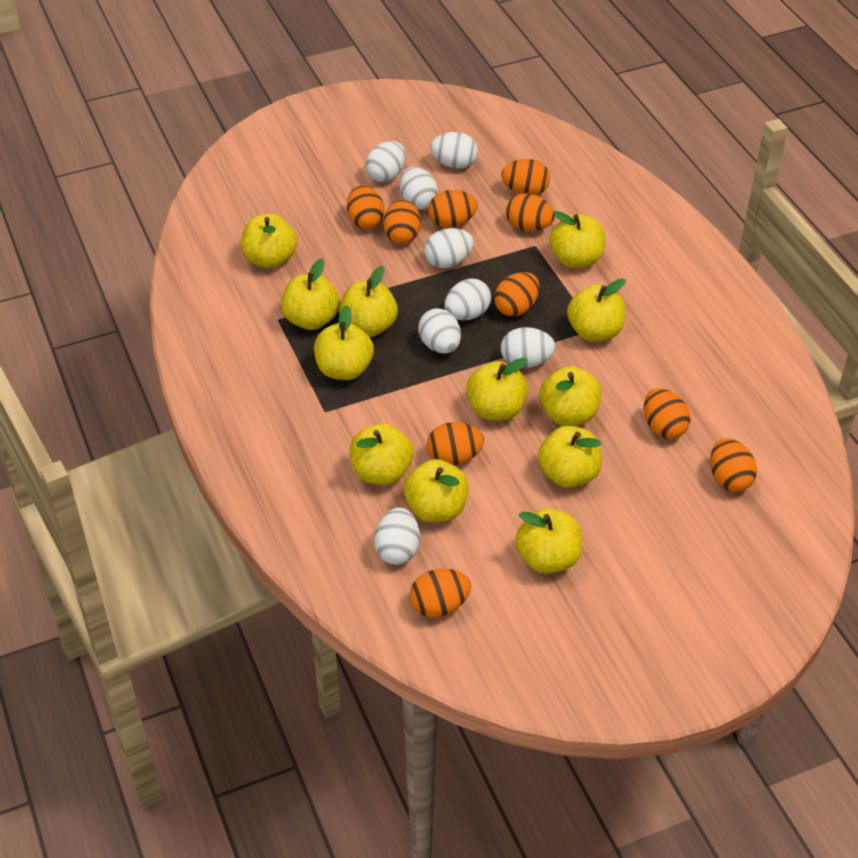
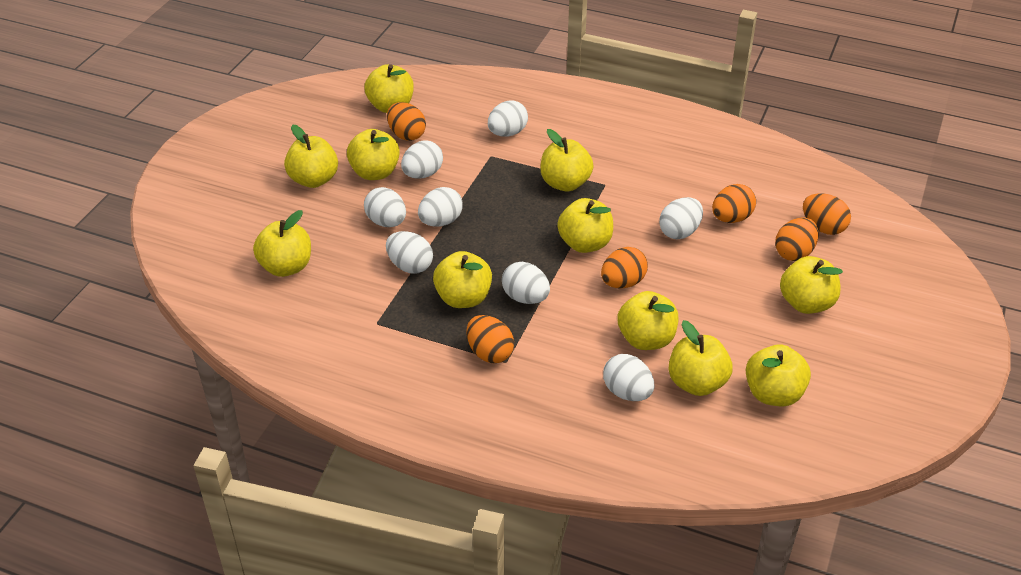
orange egg: 10 -> 6
yellow apple: 12 -> 11

